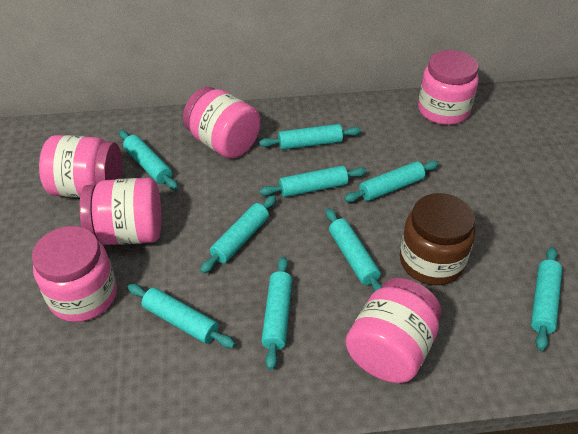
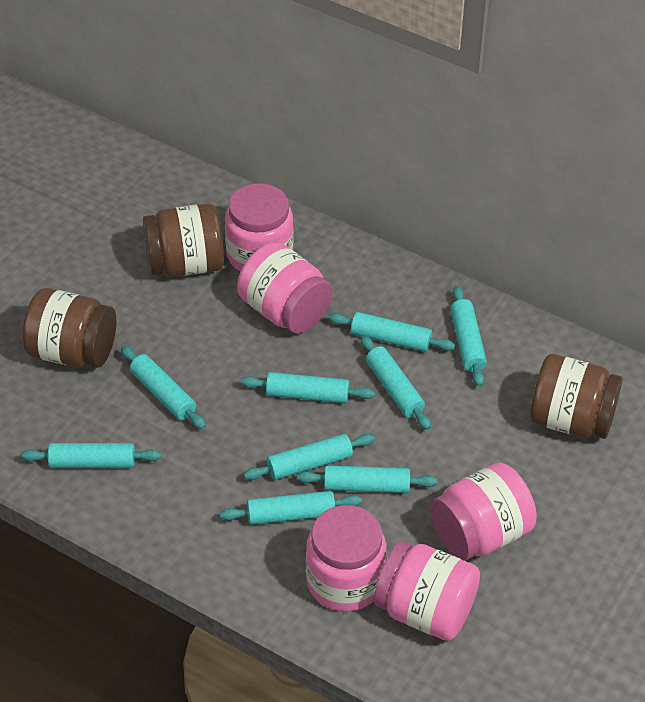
brown jar: 1 -> 3
pink jar: 6 -> 5

